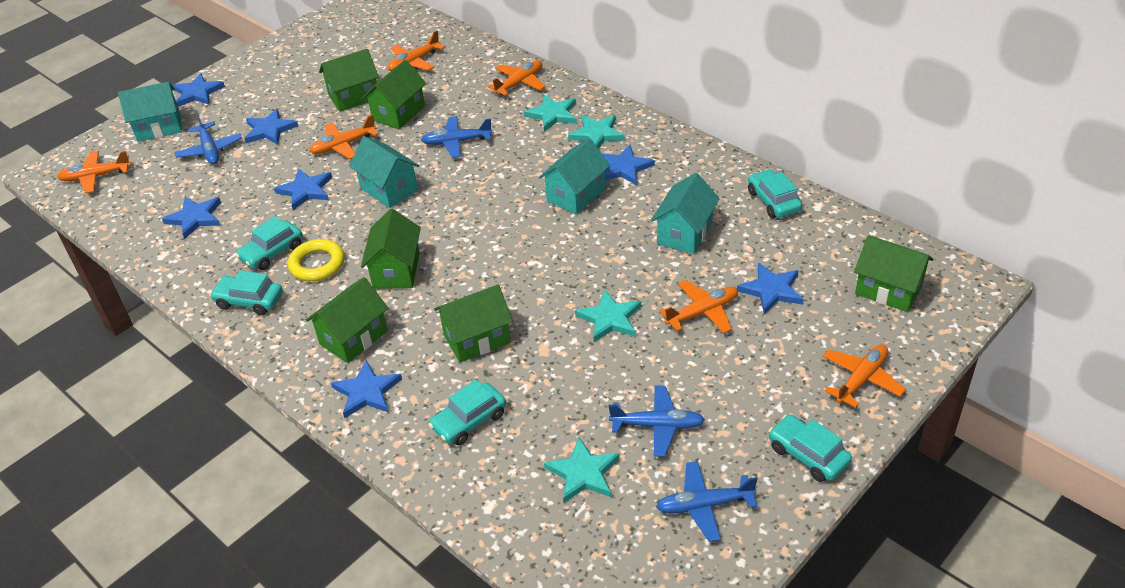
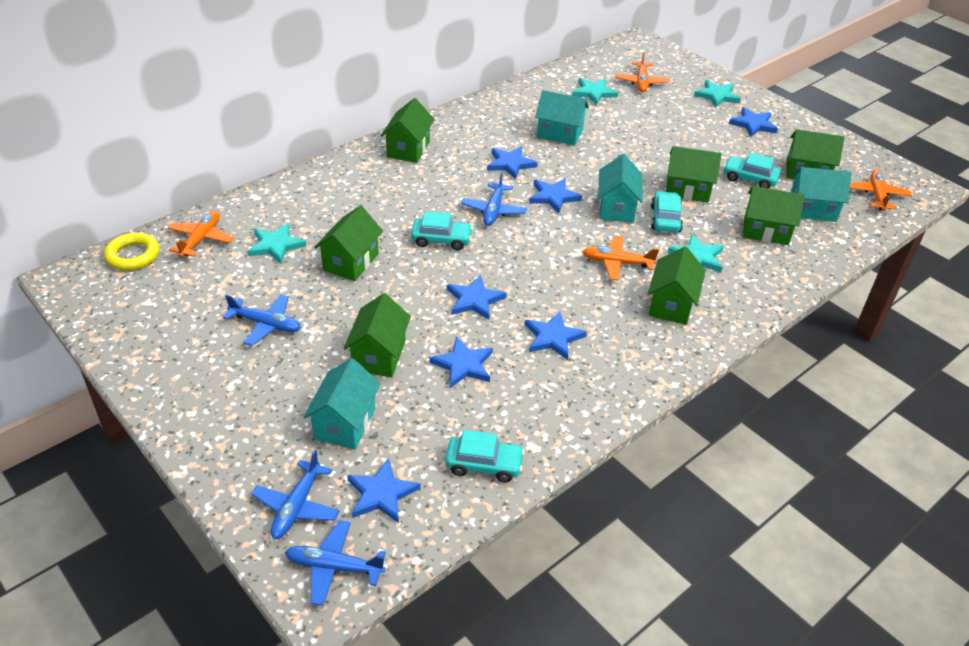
green house: 6 -> 7
orange plane: 6 -> 4
turquoise car: 5 -> 4

